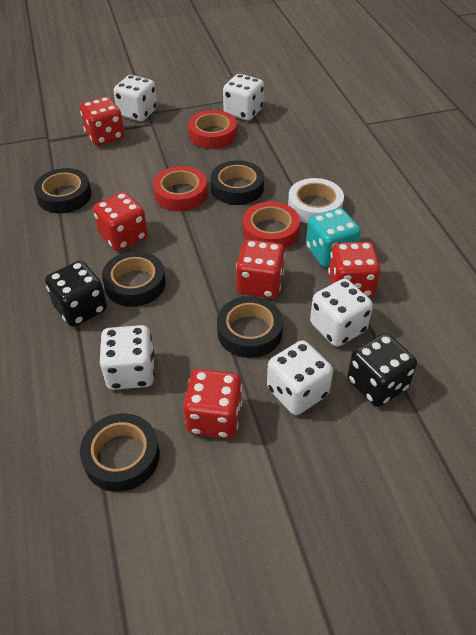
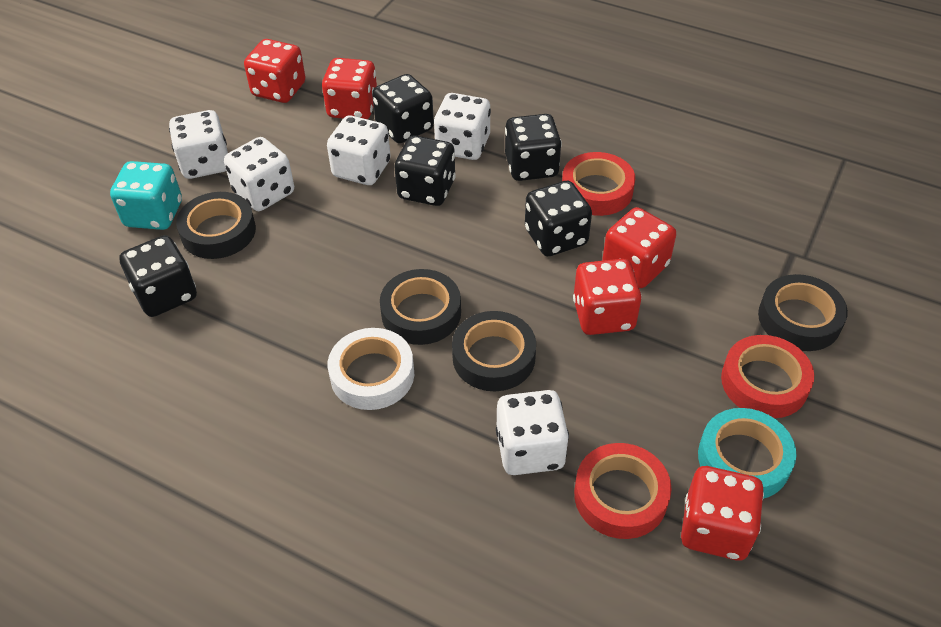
black dice: 2 -> 5
black tape: 5 -> 4
turquoise tape: 0 -> 1

